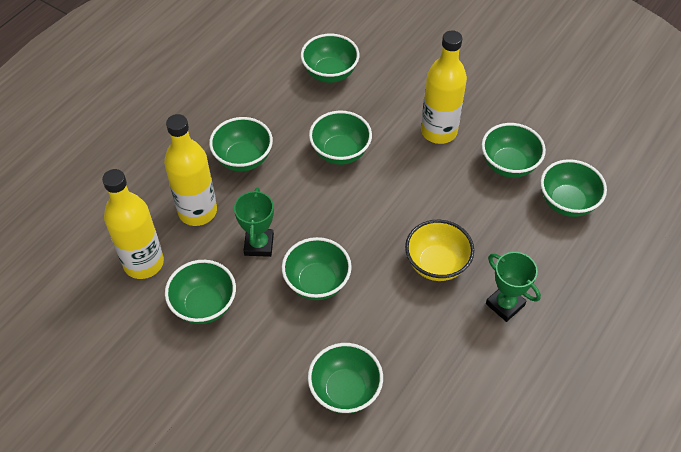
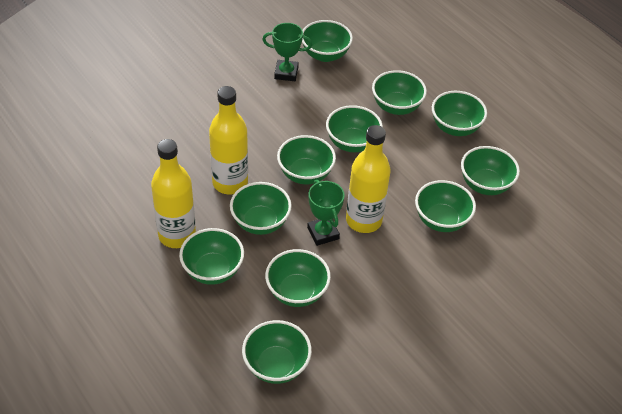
green bowl: 8 -> 11
yellow bowl: 1 -> 0

